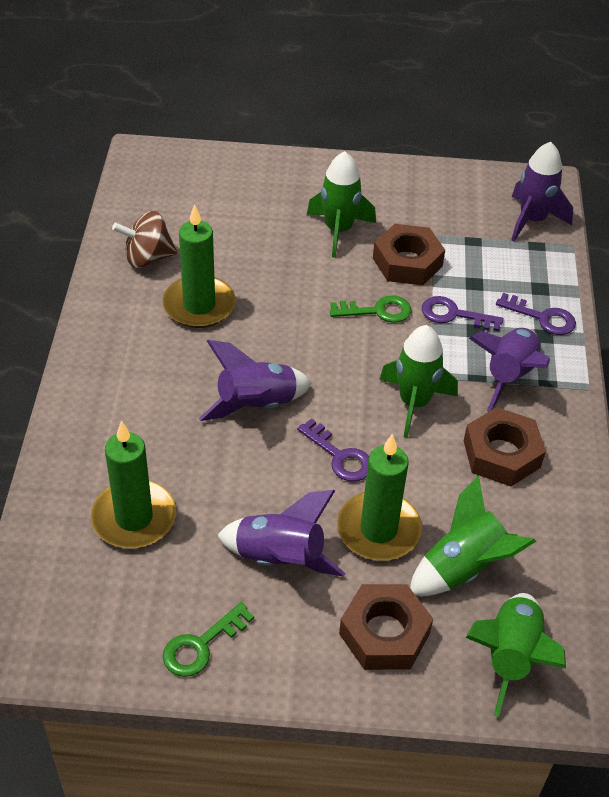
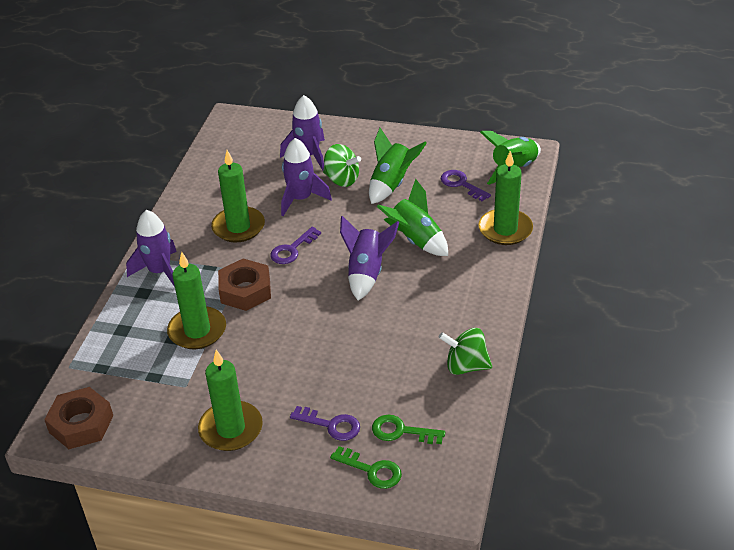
brown nut: 3 -> 2
brown spinning top: 1 -> 0
green candle: 3 -> 4
green rocket: 4 -> 3
green spinning top: 0 -> 2

